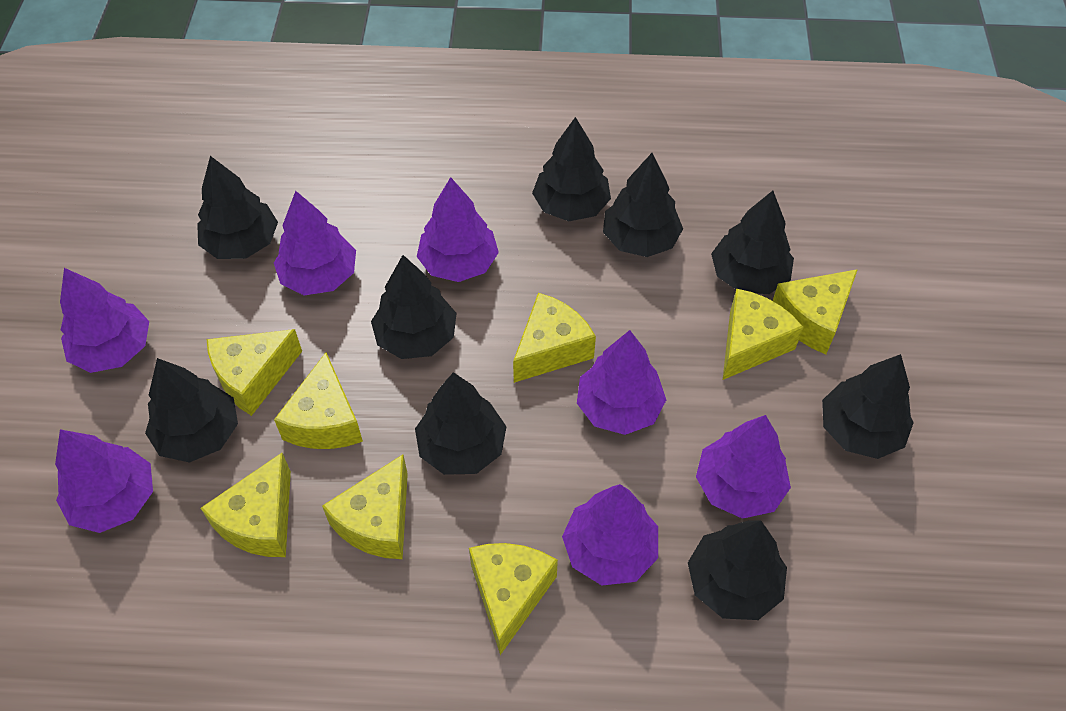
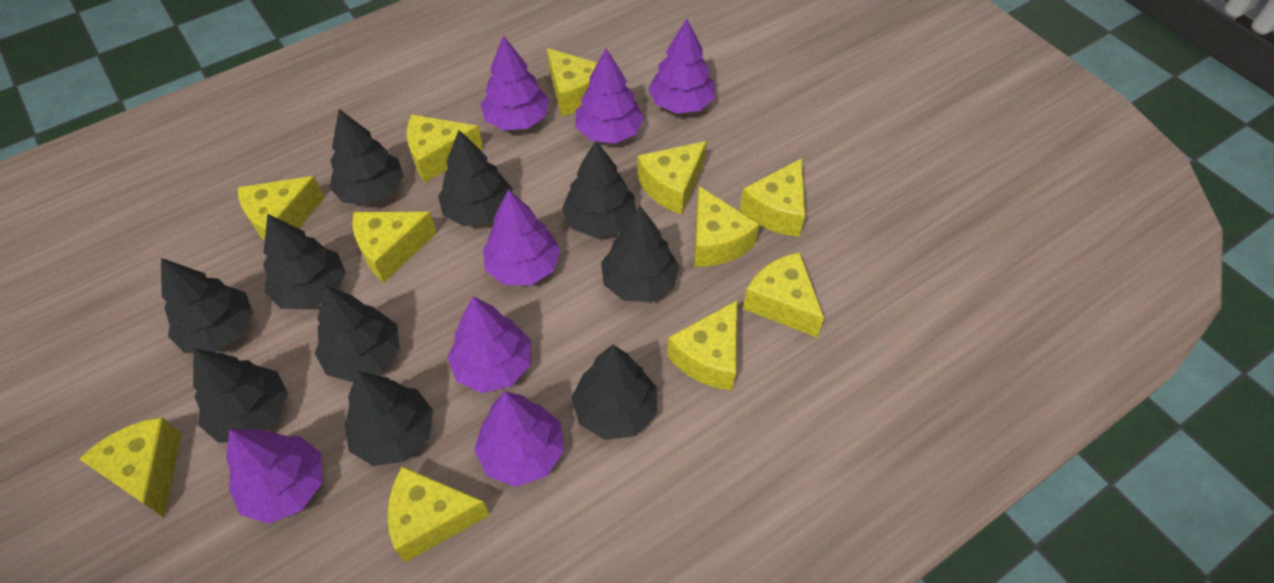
black tree: 9 -> 10
yellow cheese: 8 -> 11

